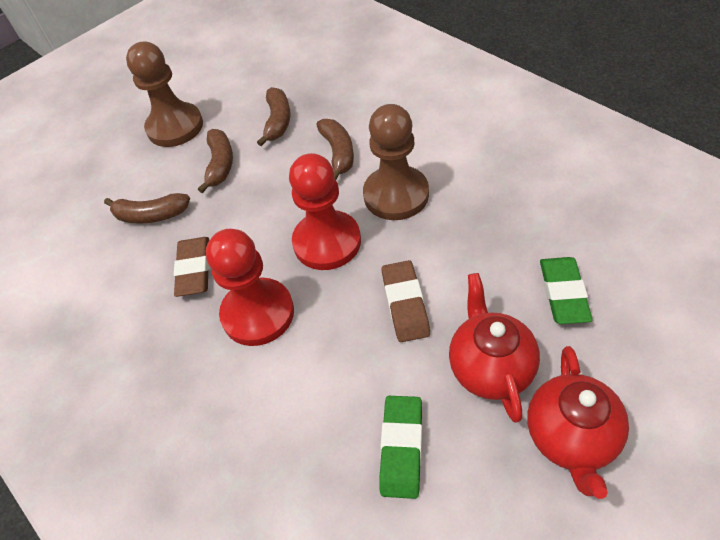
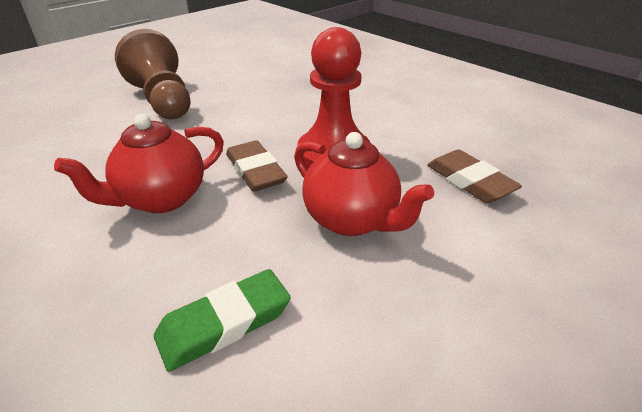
brown banana: 4 -> 0
brown pawn: 2 -> 1
green eraser: 2 -> 1
red pawn: 2 -> 1

